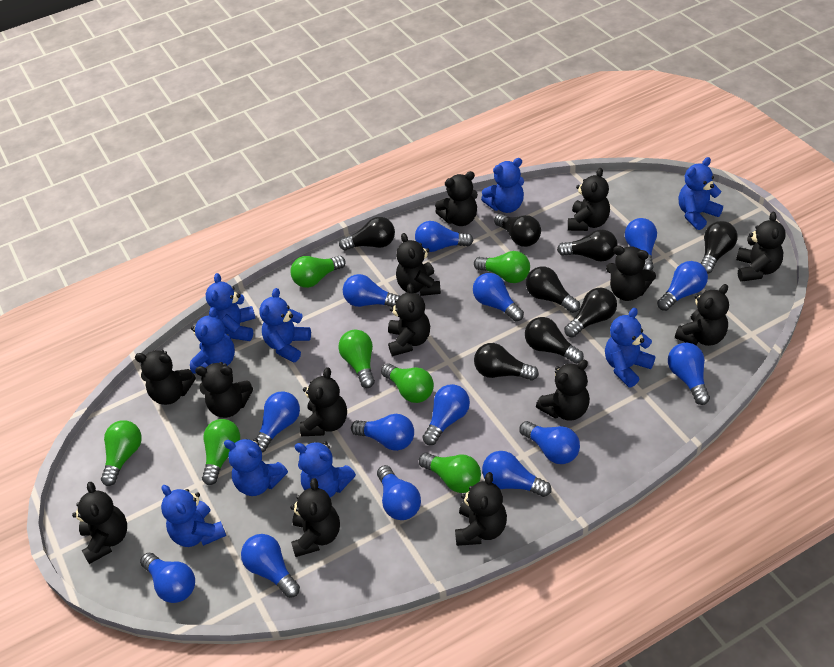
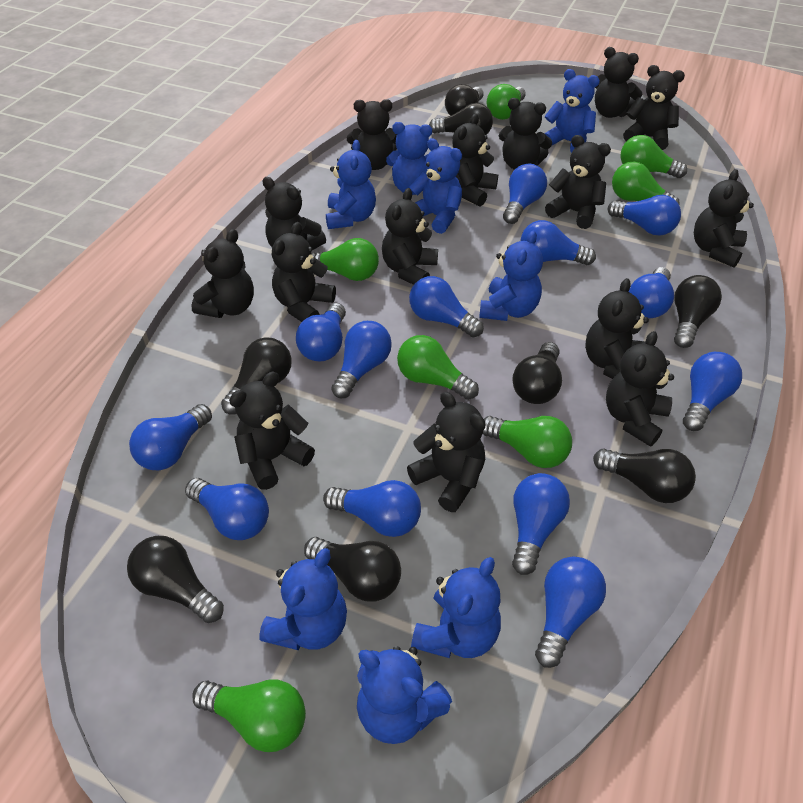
black teddy bear: 14 -> 15
blue light bulb: 14 -> 13
blue teddy bear: 9 -> 8

